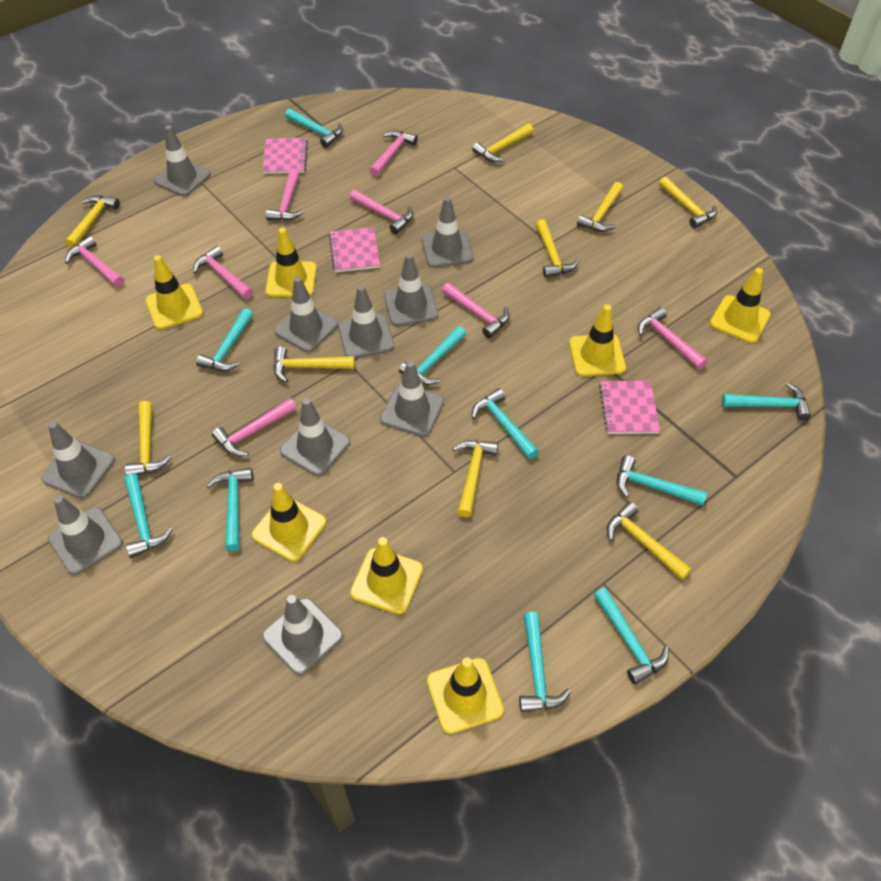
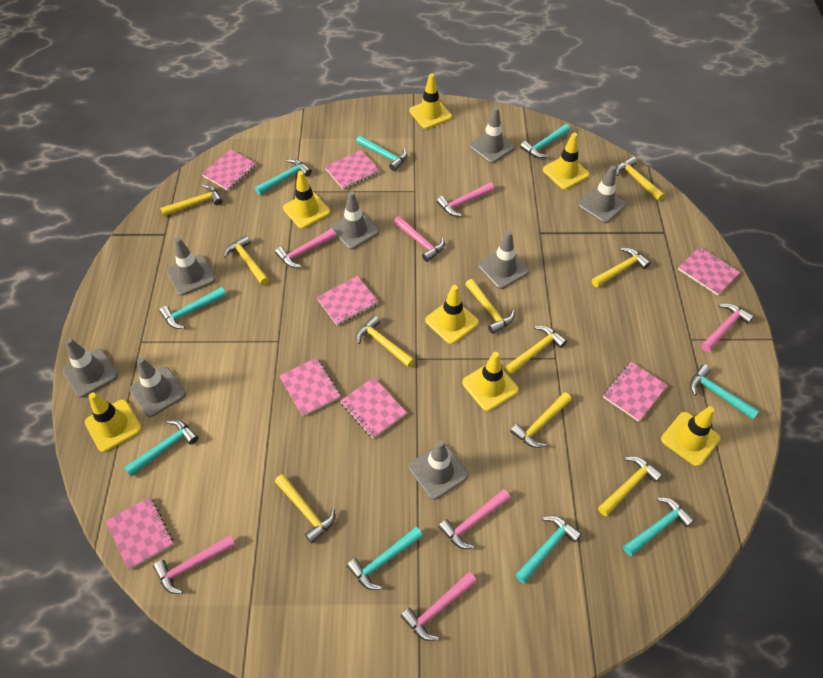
grey traffic cone: 10 -> 8
pink hammer: 8 -> 7
pink notebook: 3 -> 8
turquoise hammer: 10 -> 9
yellow hammer: 9 -> 10

